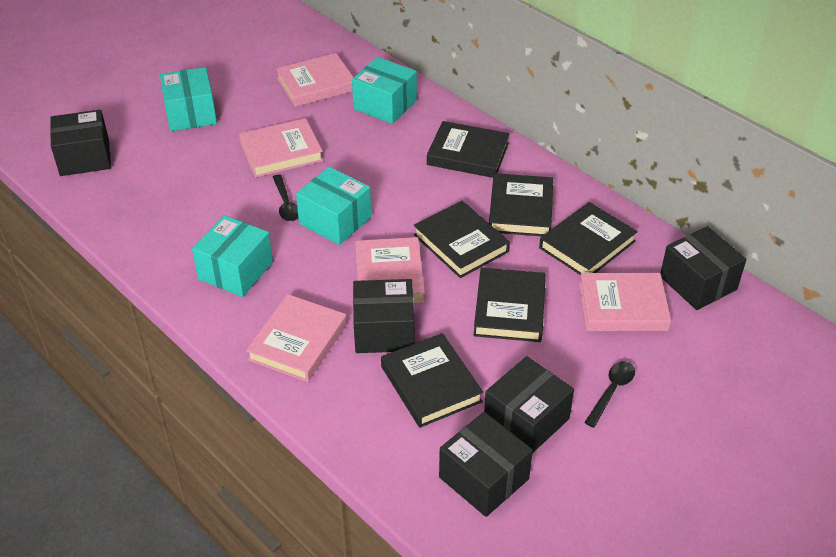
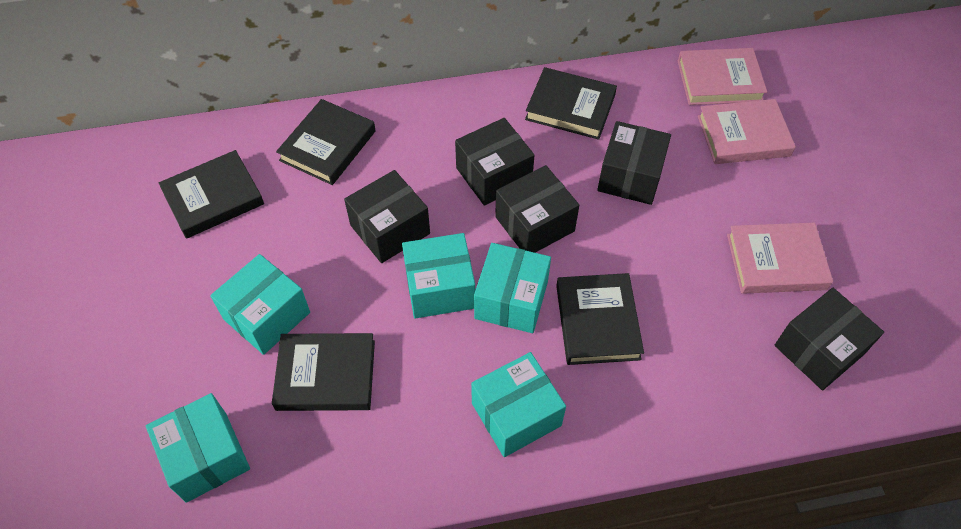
black book: 6 -> 5
black spoon: 2 -> 0
pink book: 5 -> 3
turquoise box: 4 -> 5

